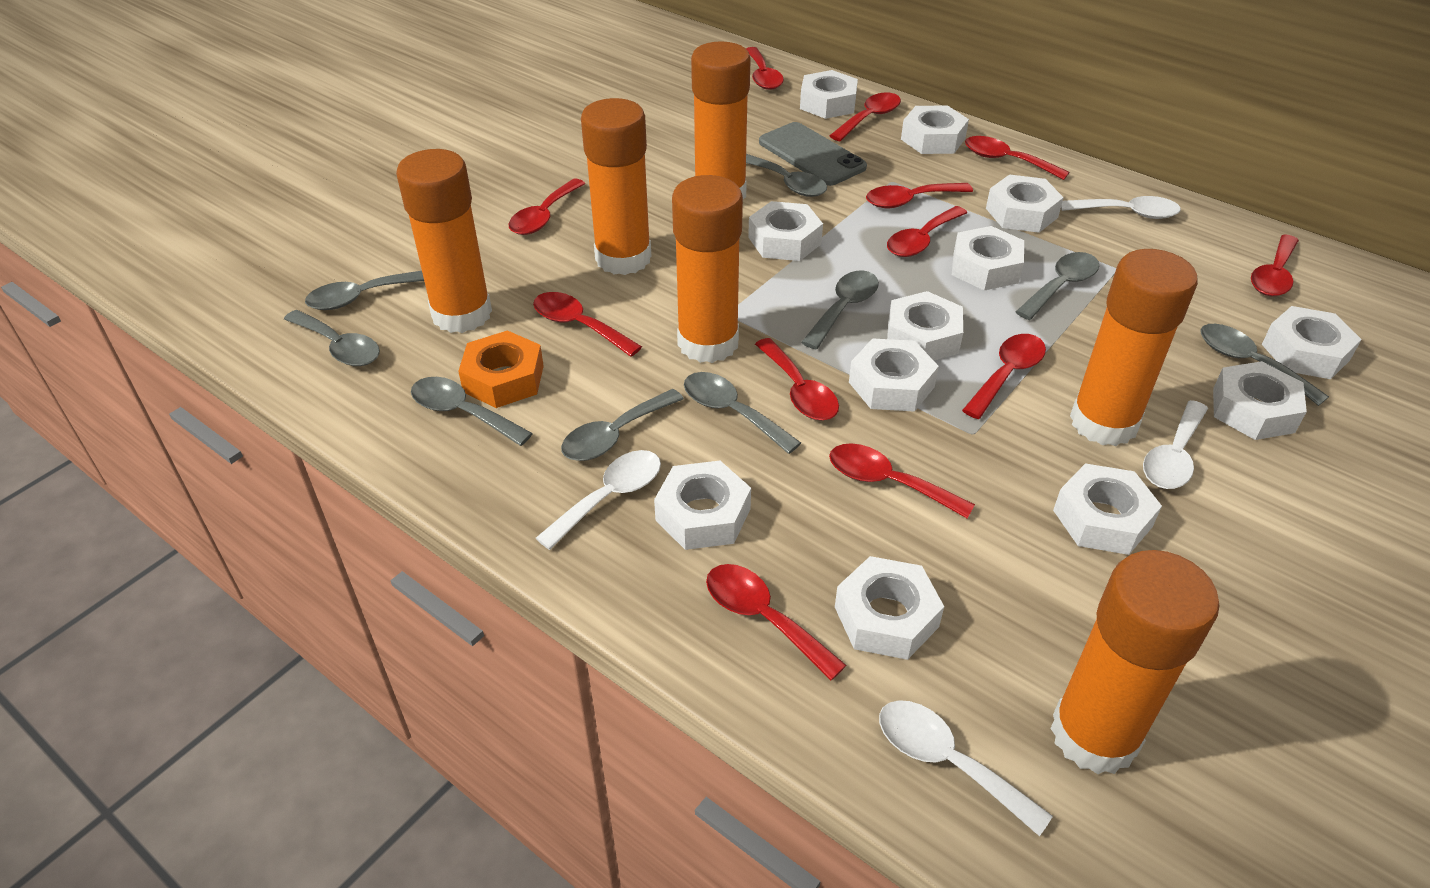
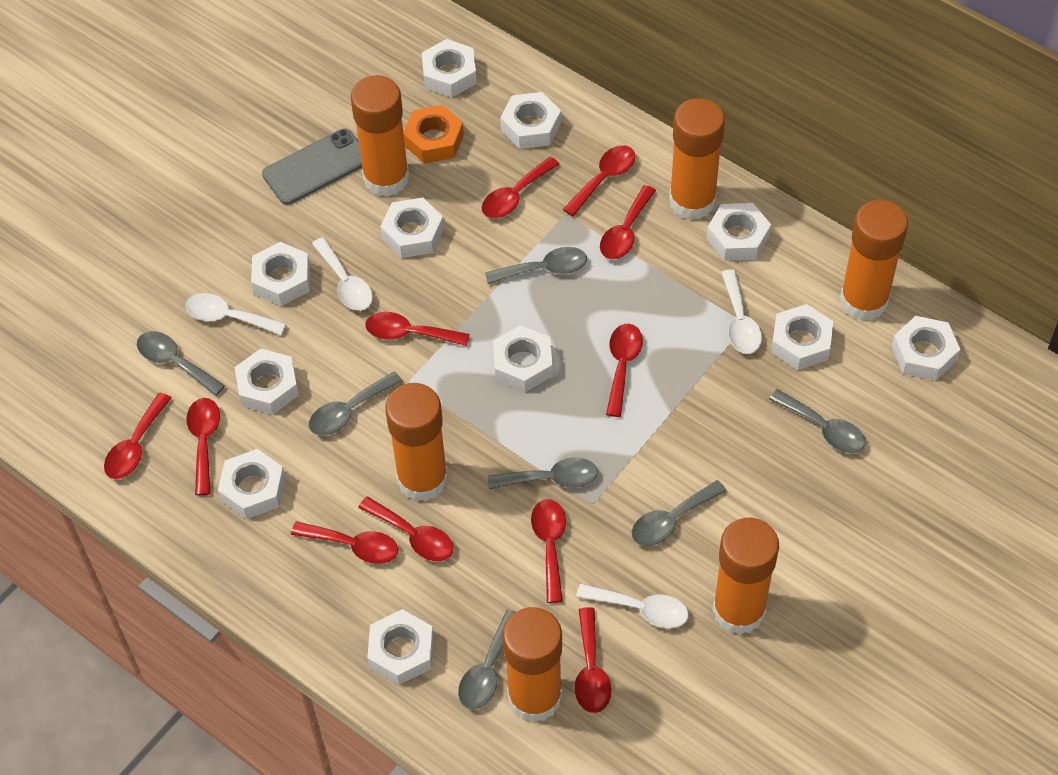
grey spoon: 9 -> 7
red spoon: 12 -> 11
white nut: 12 -> 11

